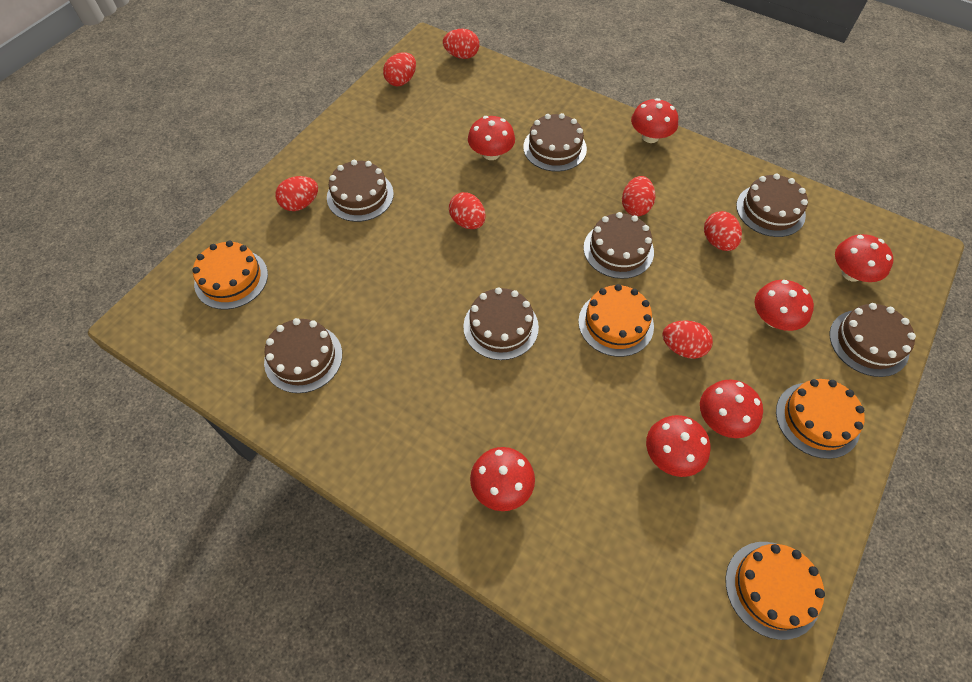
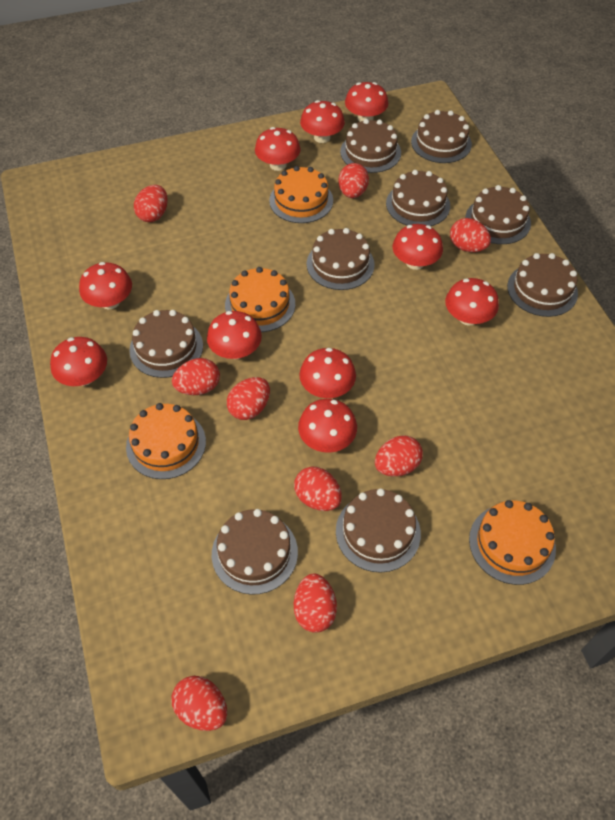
brown cake: 7 -> 9
red egg: 7 -> 9
red mushroom: 7 -> 10

